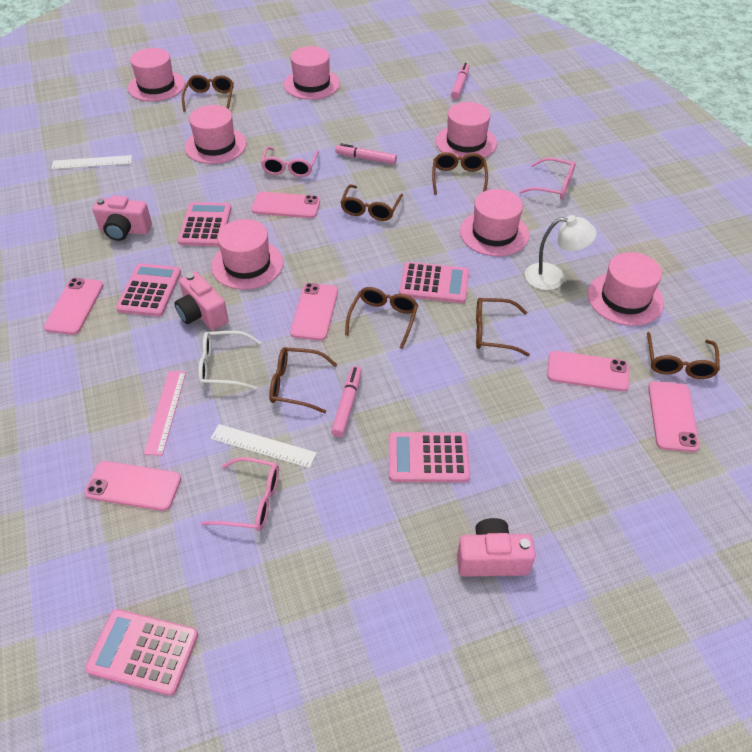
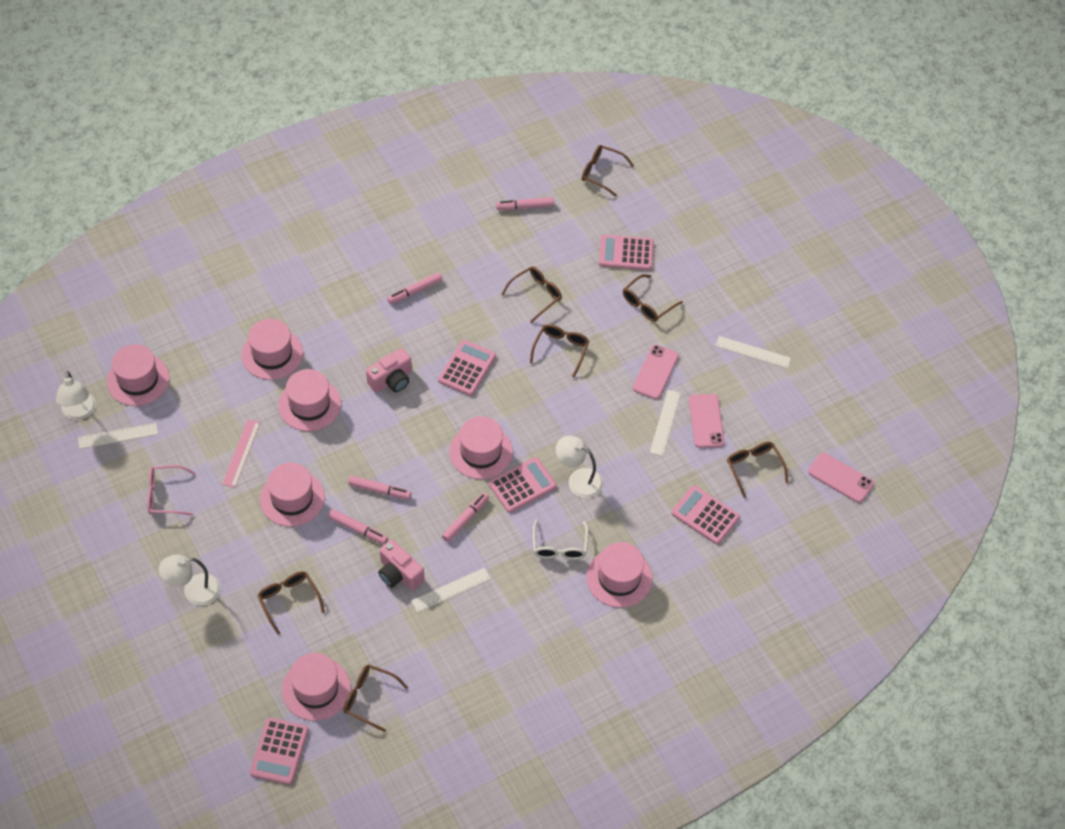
pink camera: 3 -> 2
pink glasses: 3 -> 1
pink marker: 3 -> 5
pink phone: 6 -> 3
white lamp: 1 -> 3
white ruler: 2 -> 4

